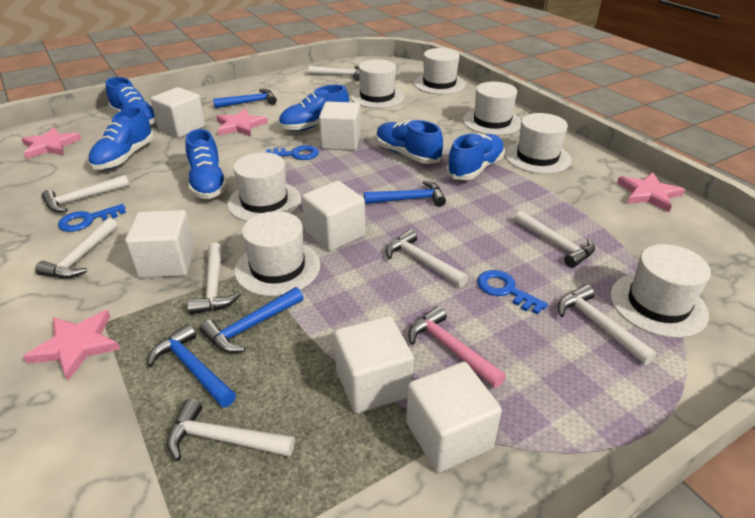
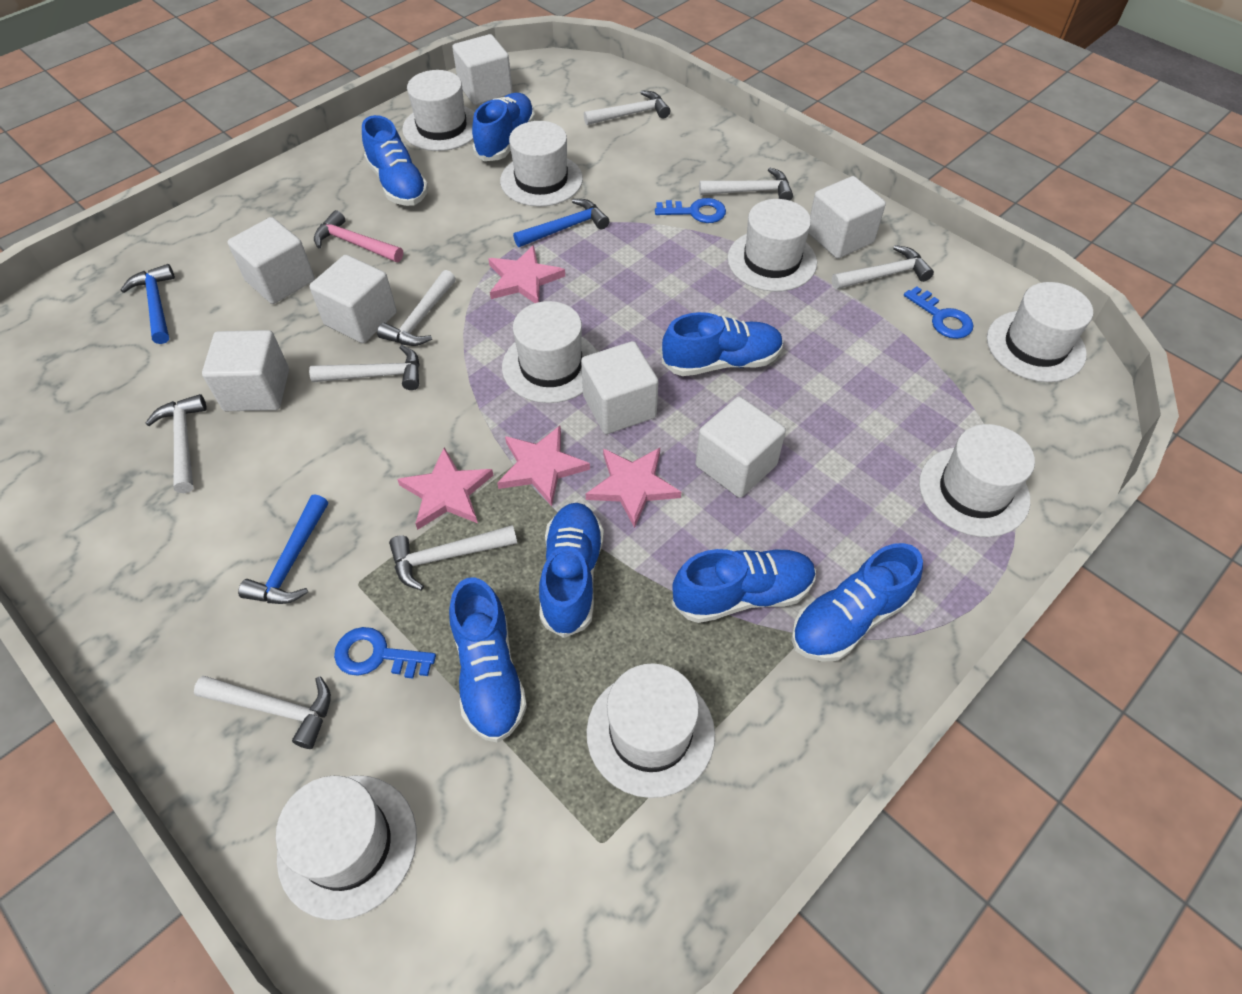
blue hammer: 4 -> 3
blue shoe: 6 -> 7
white cube: 6 -> 7
white hat: 7 -> 8

